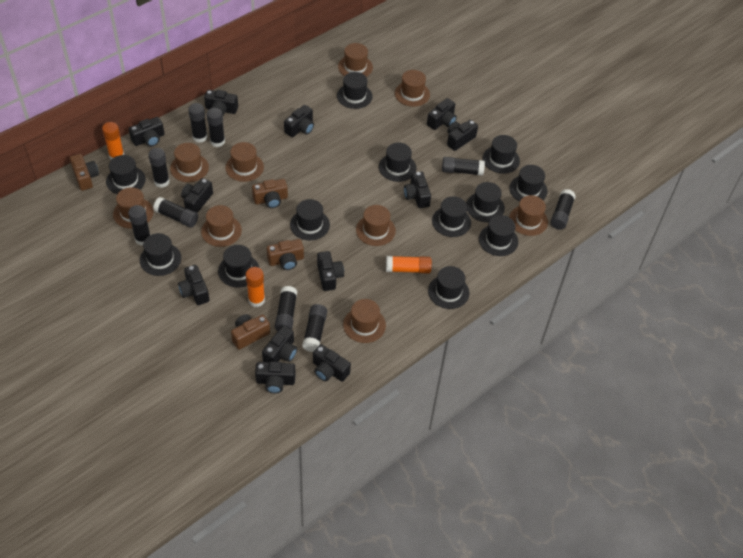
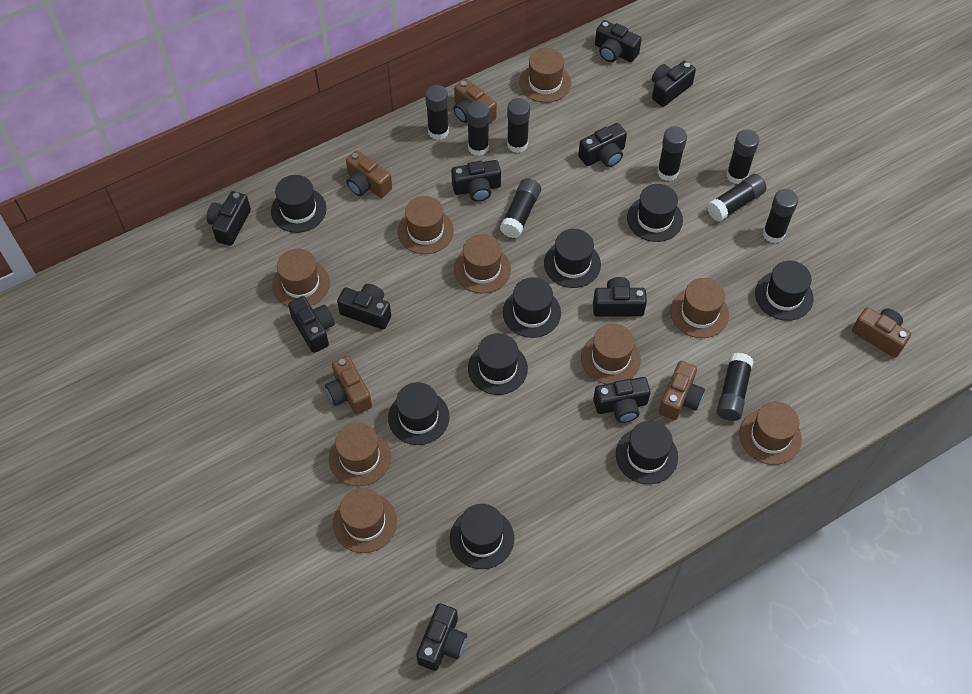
black camera: 12 -> 10
black hat: 12 -> 9
brown camera: 4 -> 5
orange glue stick: 3 -> 0

